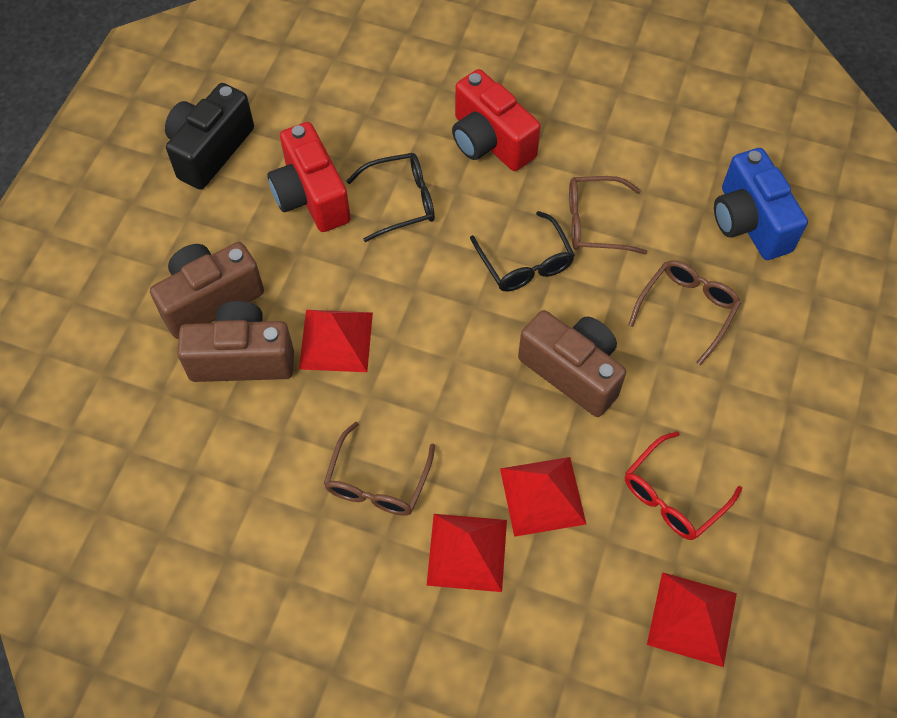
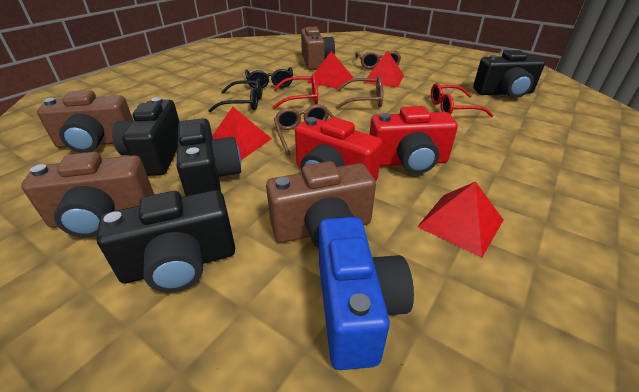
black camera: 1 -> 4
brown camera: 3 -> 4
red glasses: 1 -> 2

